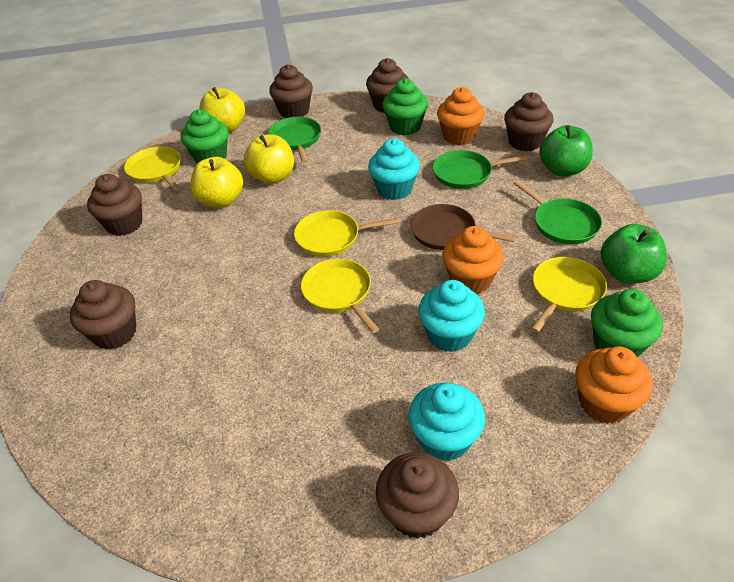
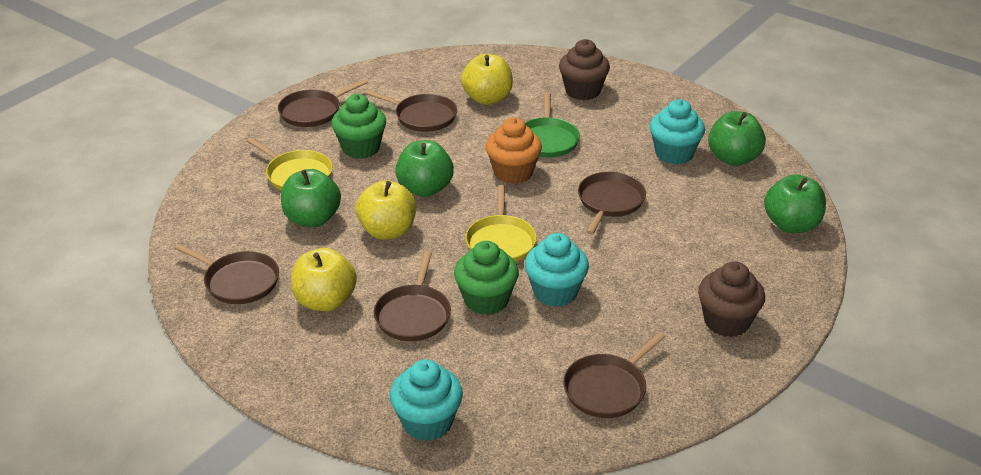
brown cupcake: 6 -> 2
brown pan: 1 -> 6
green apple: 2 -> 4
green cupcake: 3 -> 2
green pan: 3 -> 1
orange cupcake: 3 -> 1
yellow pan: 4 -> 2

